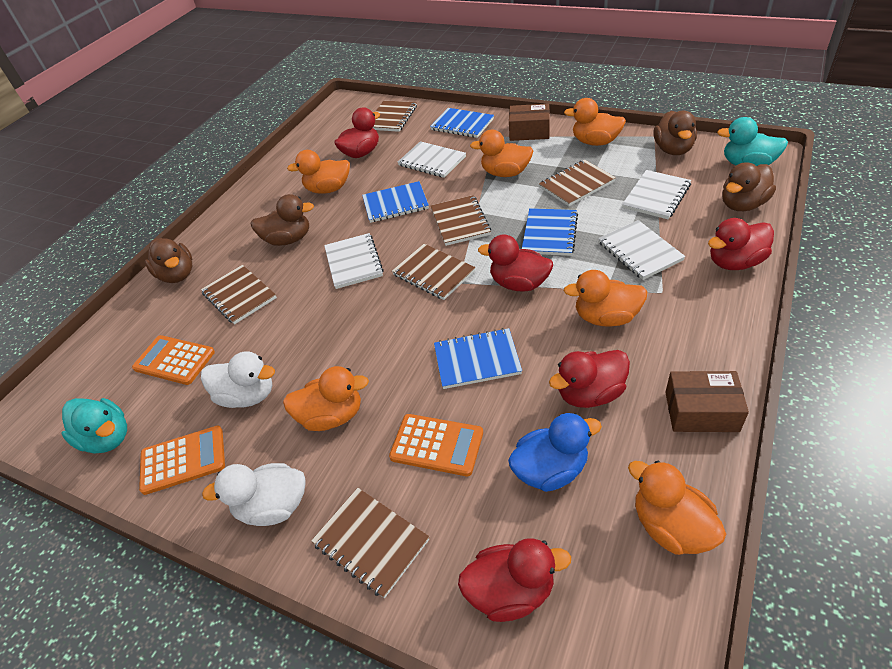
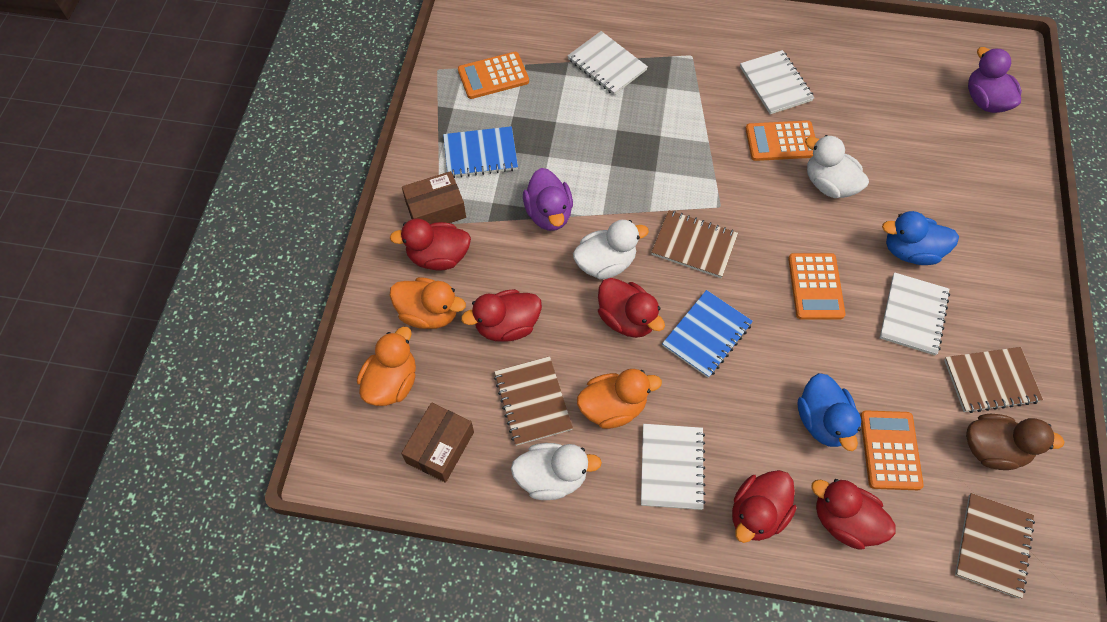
blue duck: 1 -> 2
blue notebook: 4 -> 2
brown duck: 4 -> 1
brown notebook: 6 -> 4
orange calculator: 3 -> 4
orange duck: 6 -> 3
purple duck: 0 -> 2
turquoise duck: 2 -> 0
white duck: 2 -> 3

